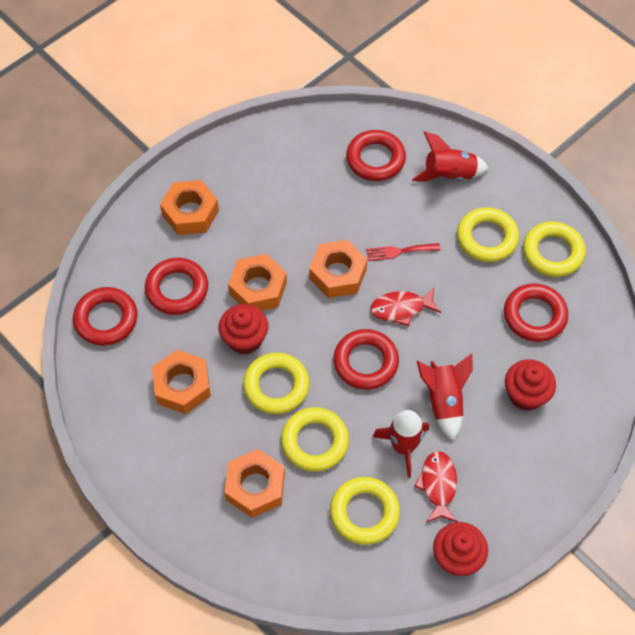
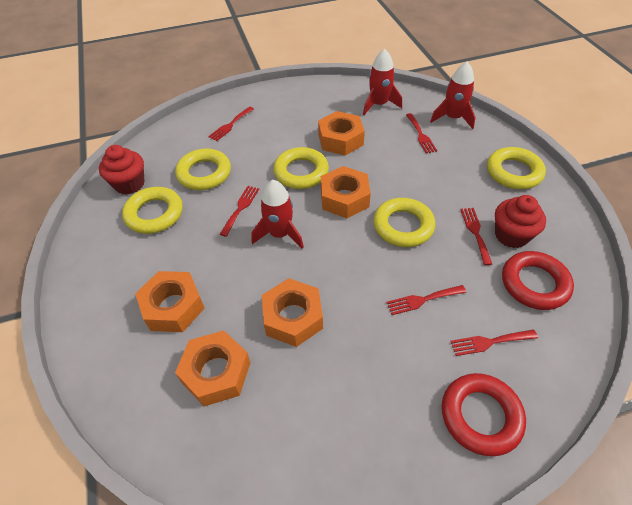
red cupcake: 3 -> 2
red fish: 2 -> 0
red fork: 1 -> 6
red ring: 5 -> 2

